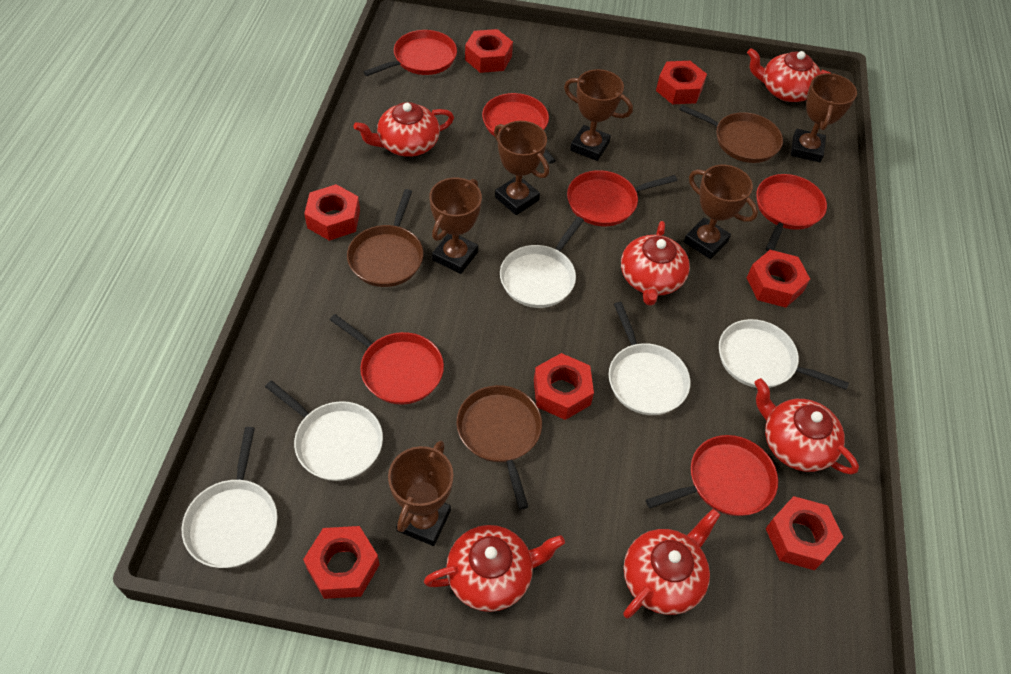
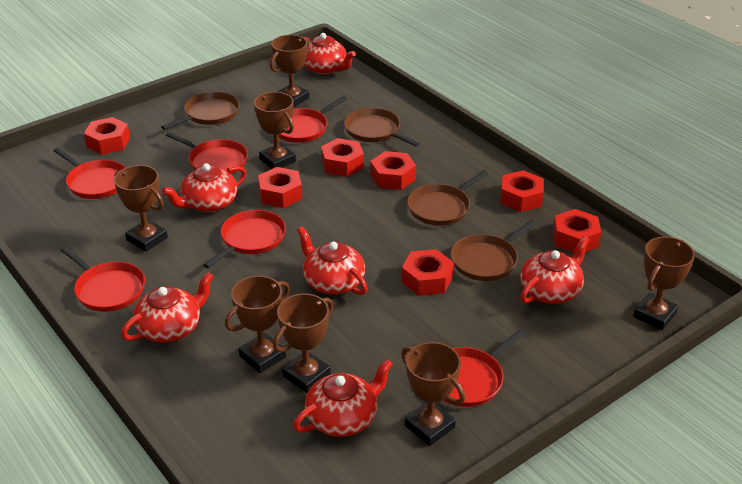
brown pan: 3 -> 4
brown trophy: 6 -> 7
white pan: 5 -> 0

